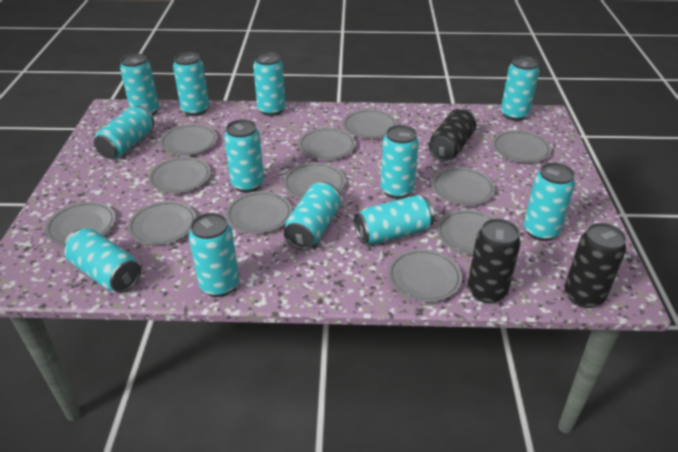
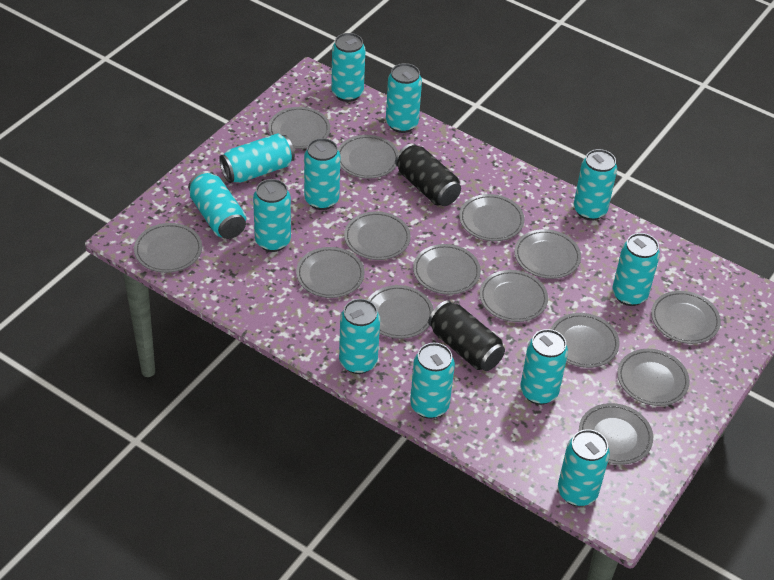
black can: 3 -> 2
grey plate: 12 -> 14

